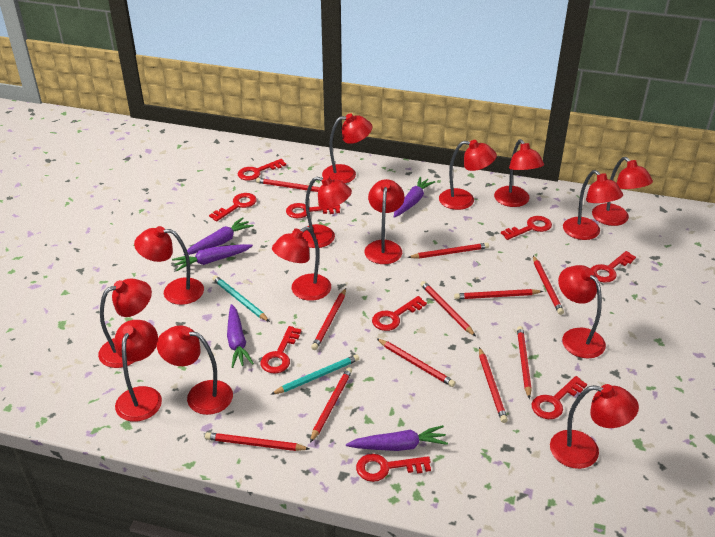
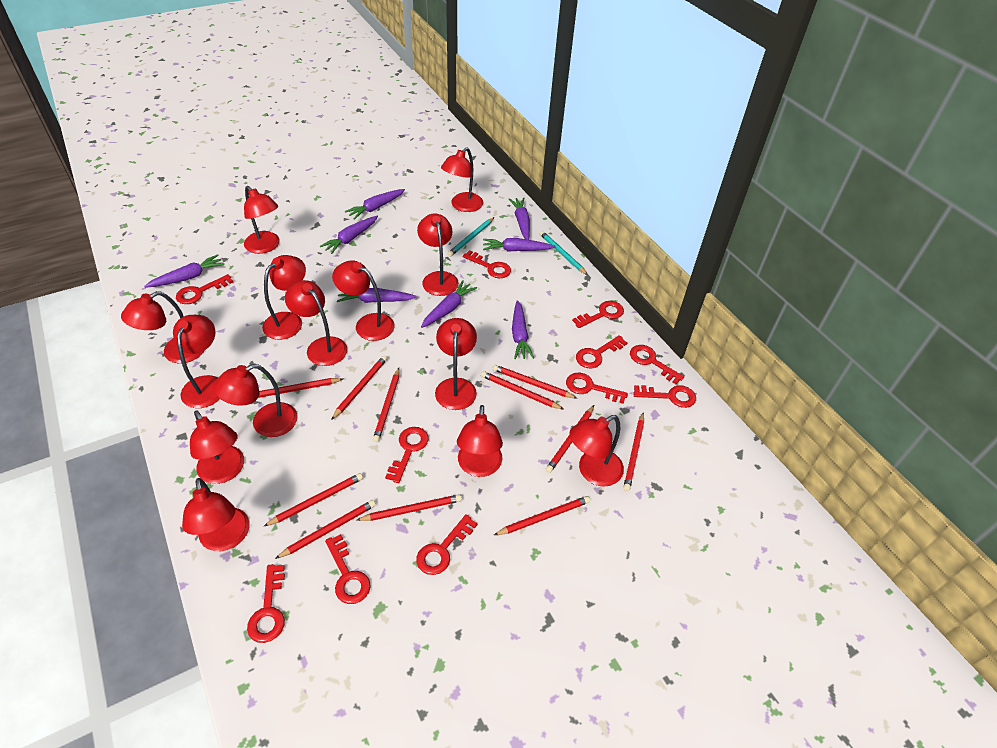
purple carrot: 5 -> 8
red key: 9 -> 11

